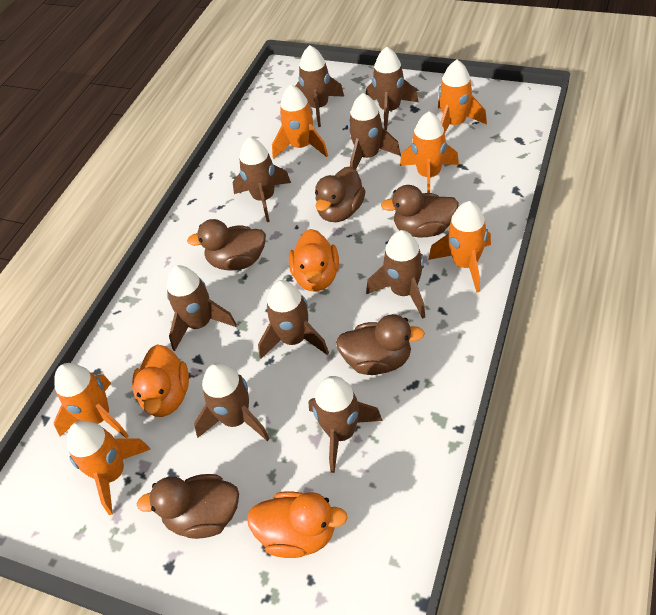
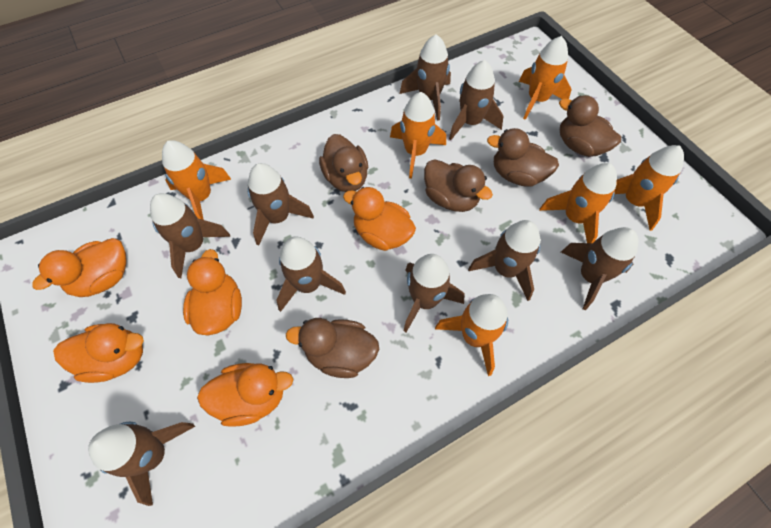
orange duck: 3 -> 5

